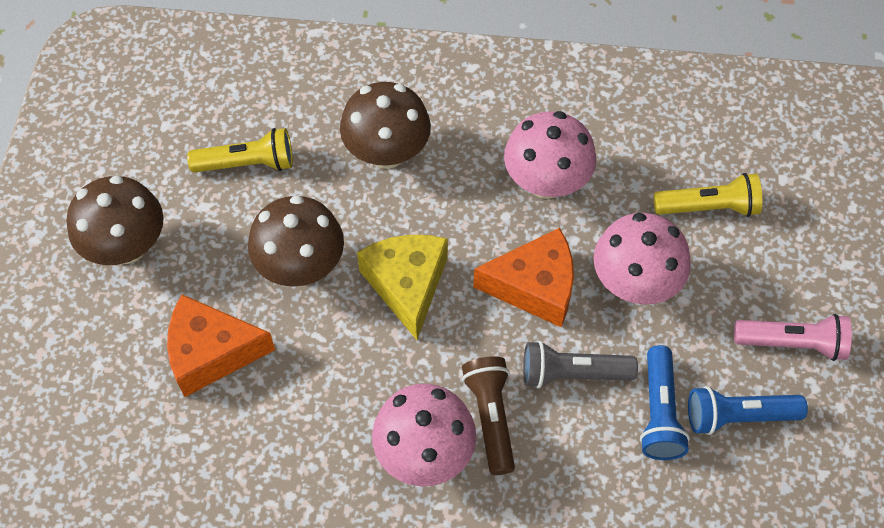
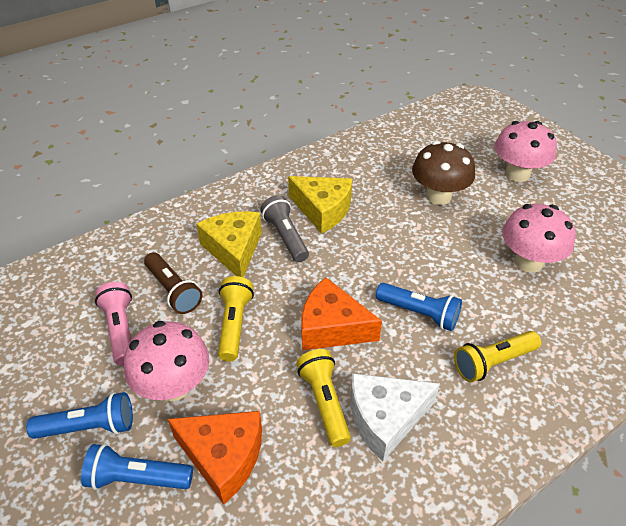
blue flashlight: 2 -> 3
brown mushroom: 3 -> 1
white cheese: 0 -> 1
yellow cheese: 1 -> 2
yellow flashlight: 2 -> 3

